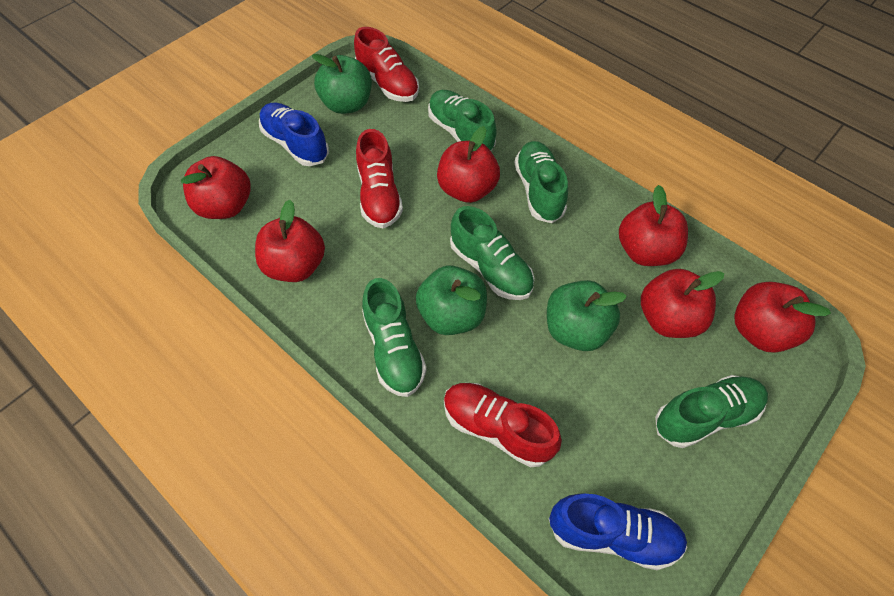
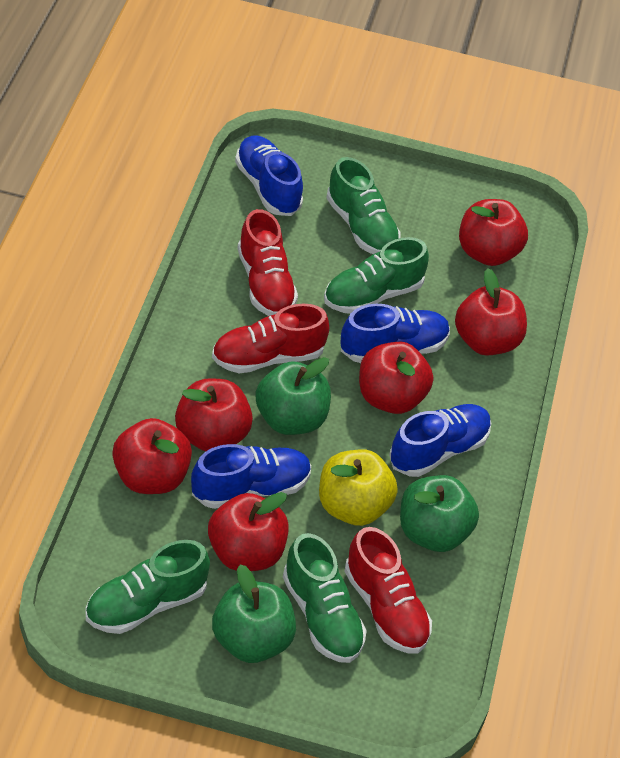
blue shoe: 2 -> 4
green shoe: 5 -> 4
yellow apple: 0 -> 1

